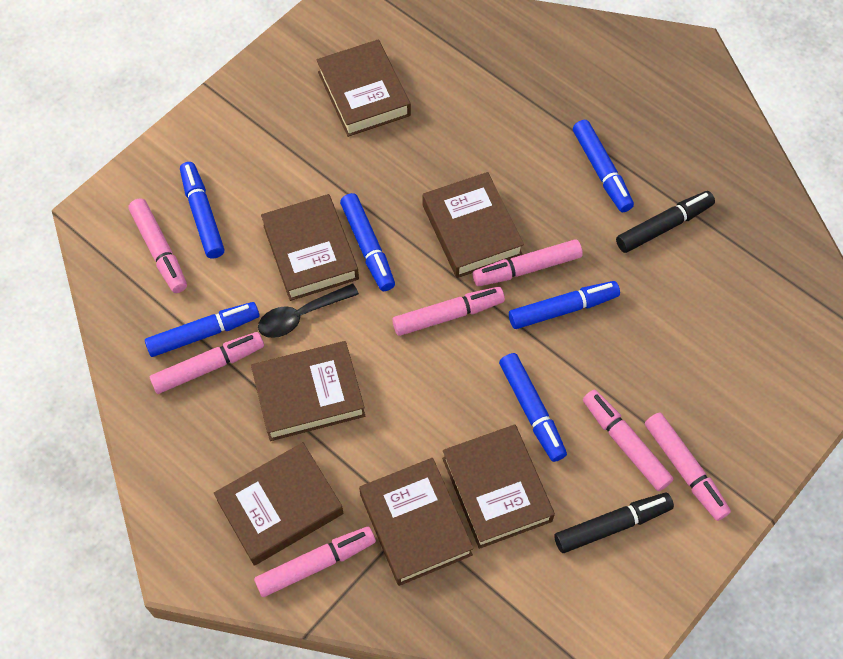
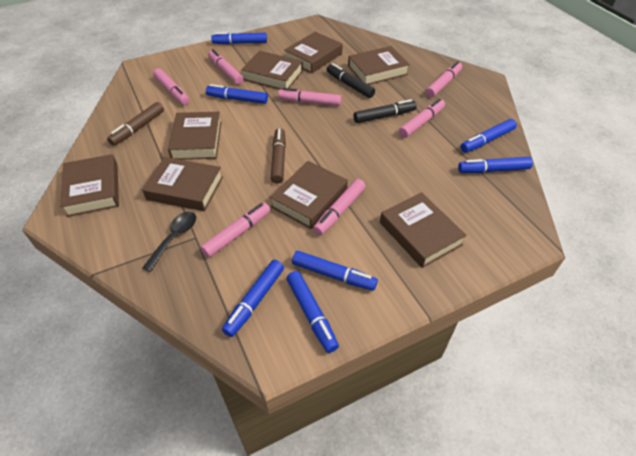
blue marker: 6 -> 7
brown book: 7 -> 8
brown marker: 0 -> 2

